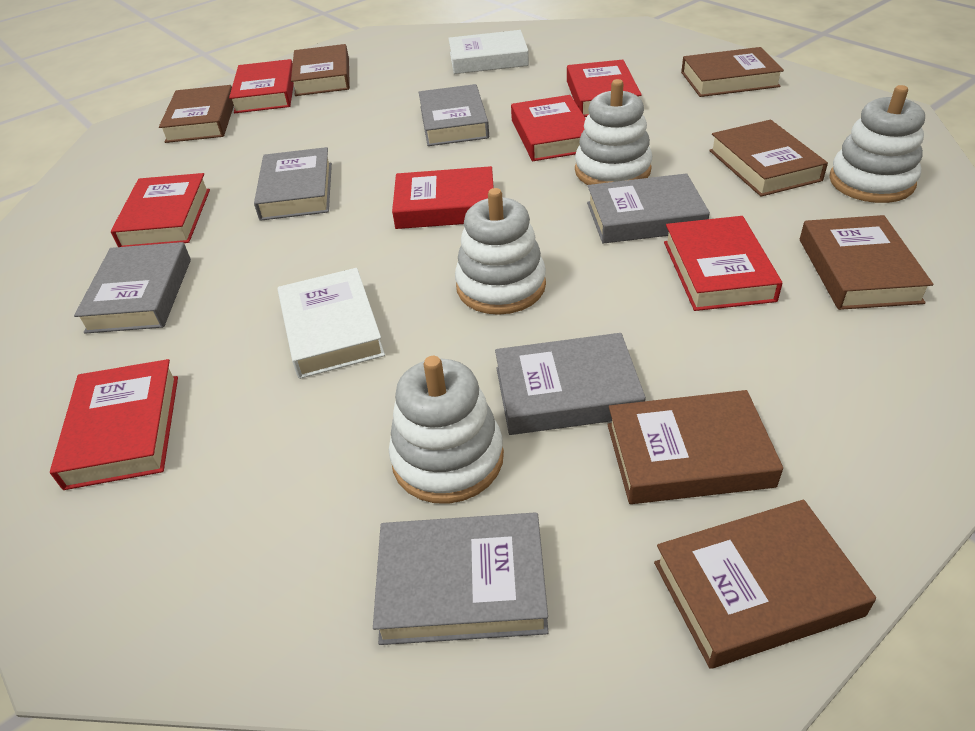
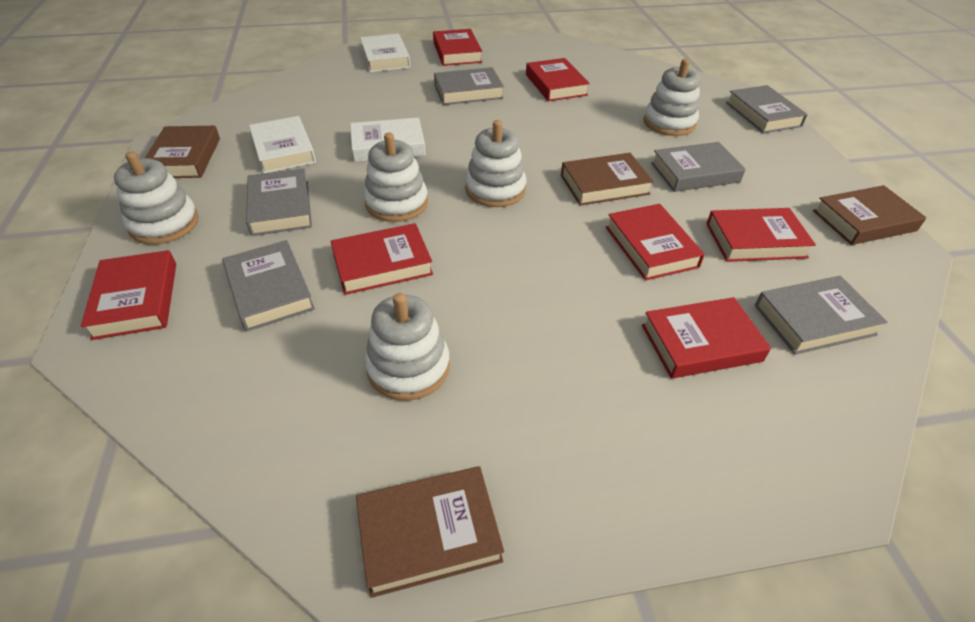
brown book: 7 -> 4
white book: 2 -> 3
white stacking toy: 4 -> 5

